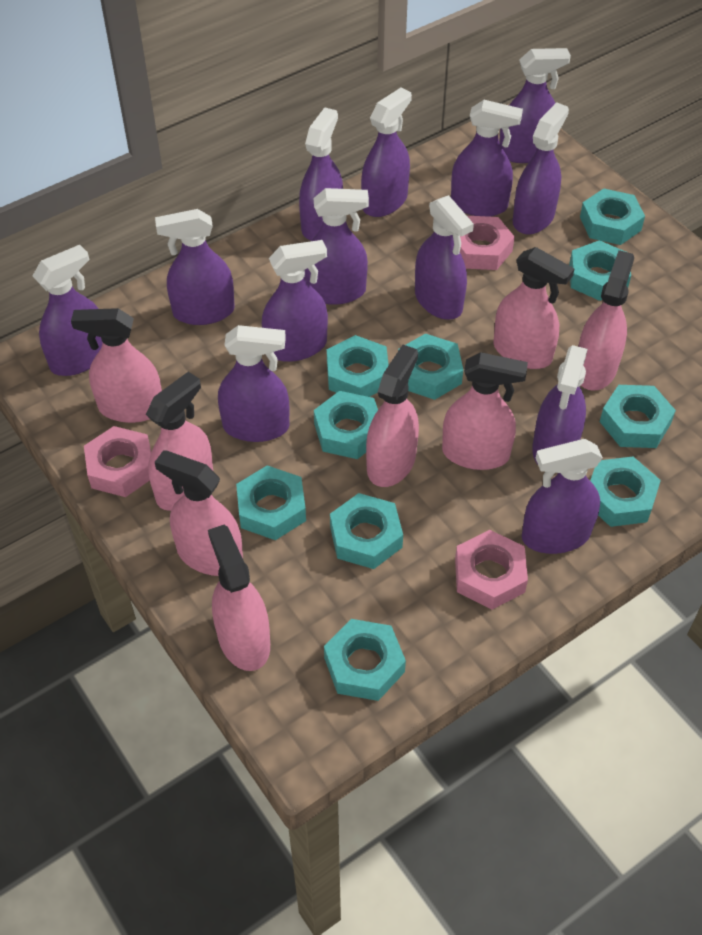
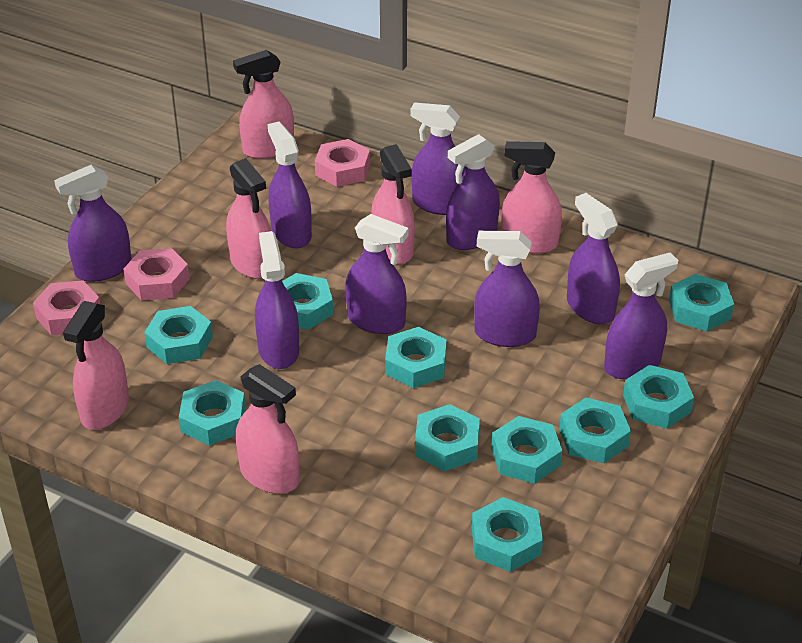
pink spray bottle: 8 -> 6
purple spray bottle: 13 -> 9

